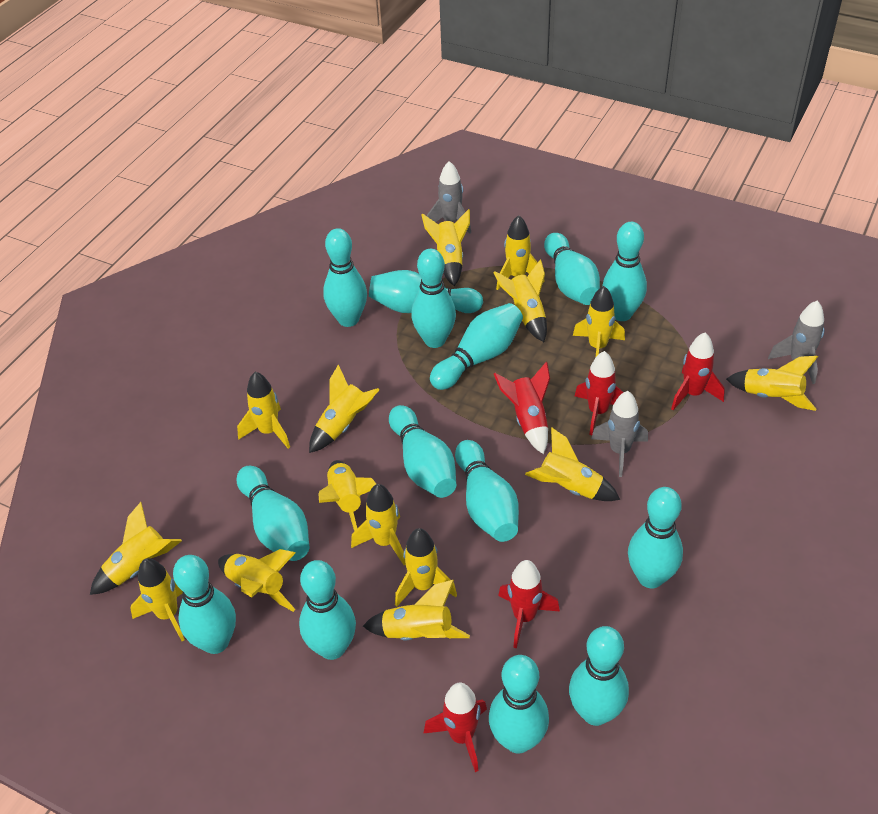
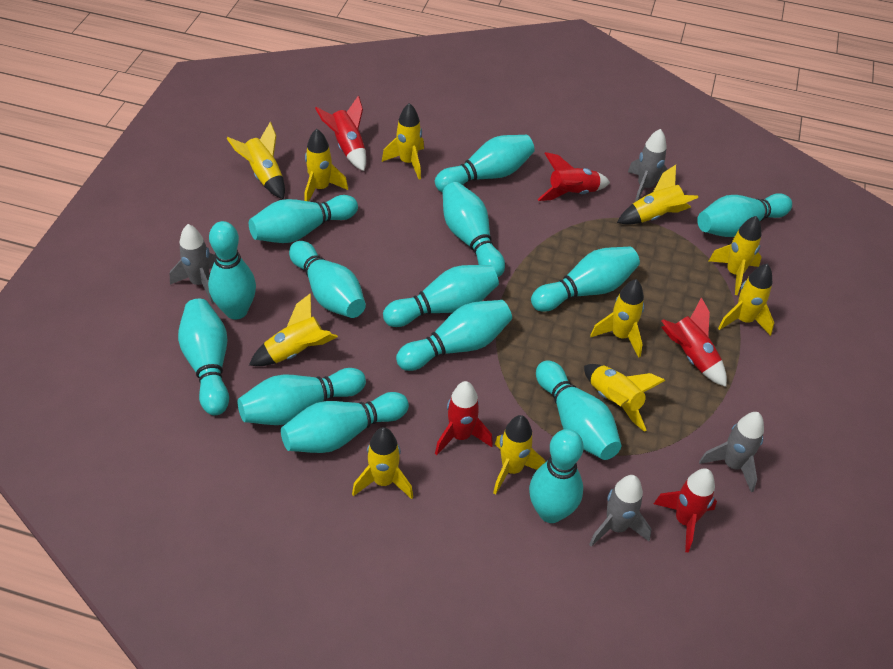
grey rocket: 3 -> 4
yellow rocket: 15 -> 11

